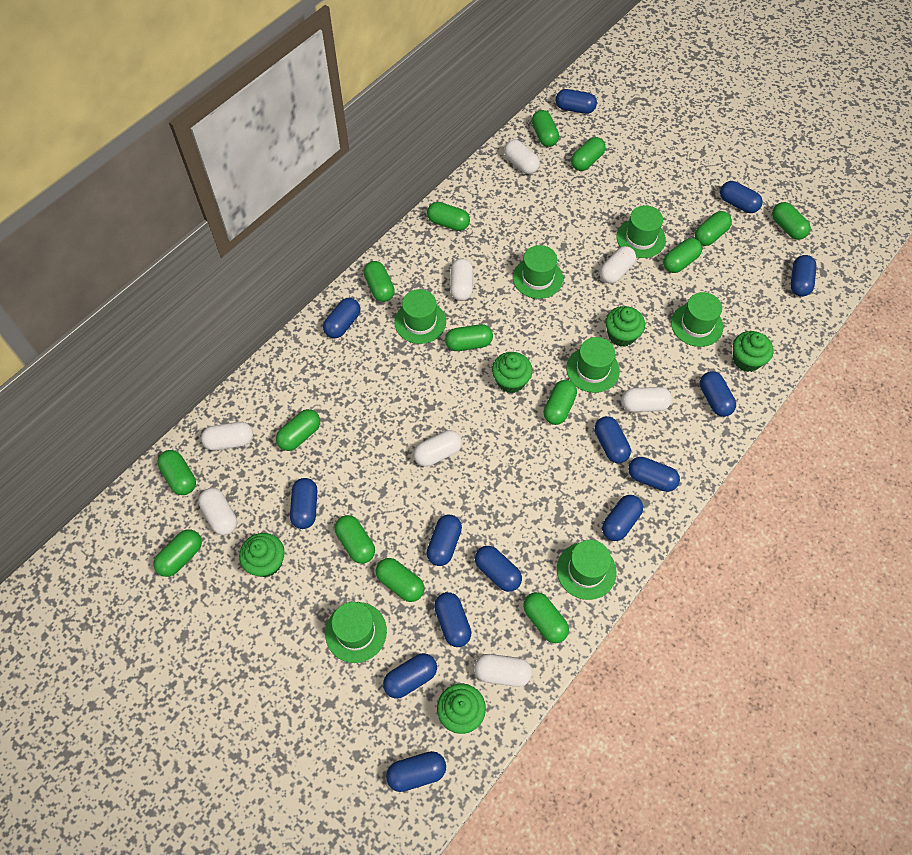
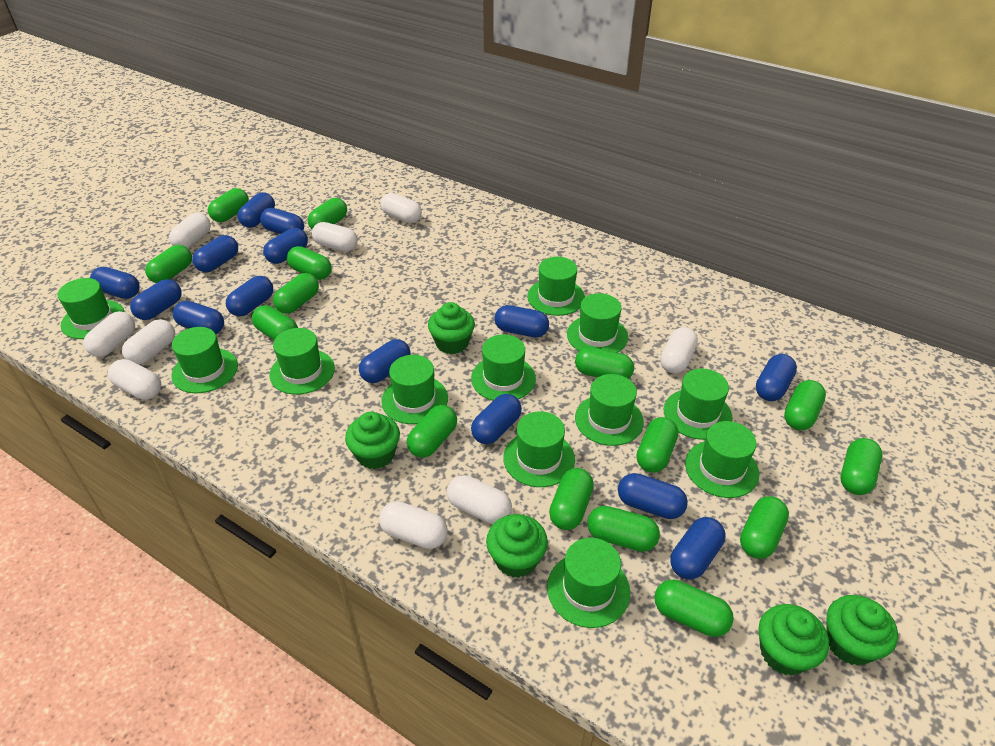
green hat: 7 -> 12
white capsule: 8 -> 9

